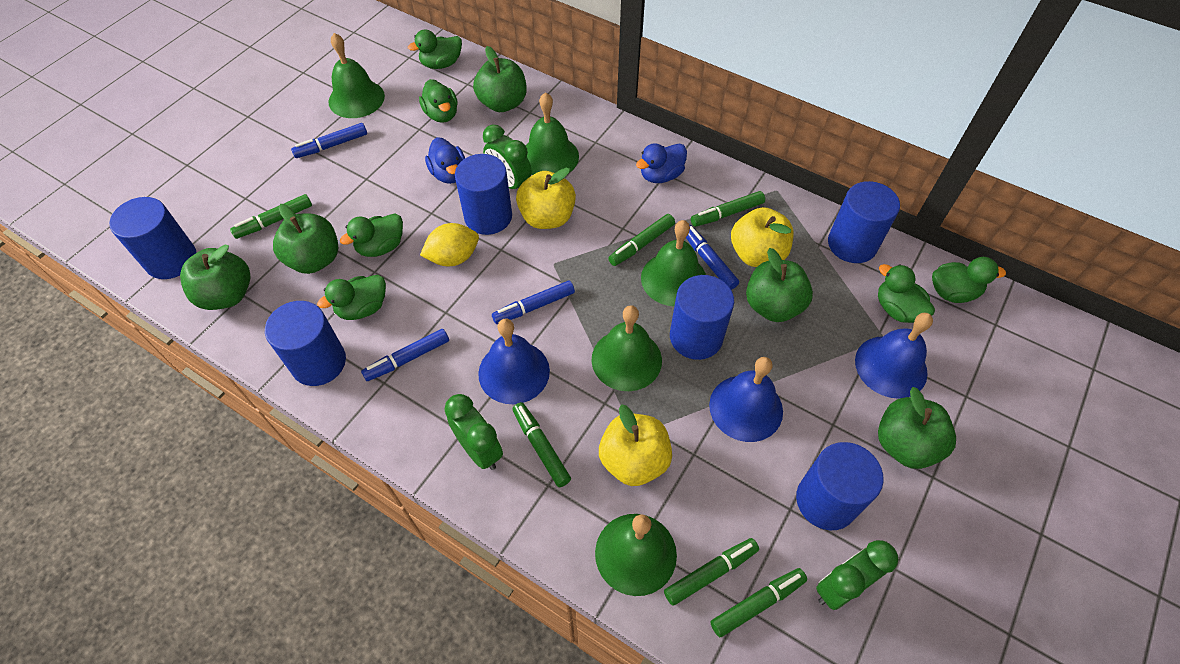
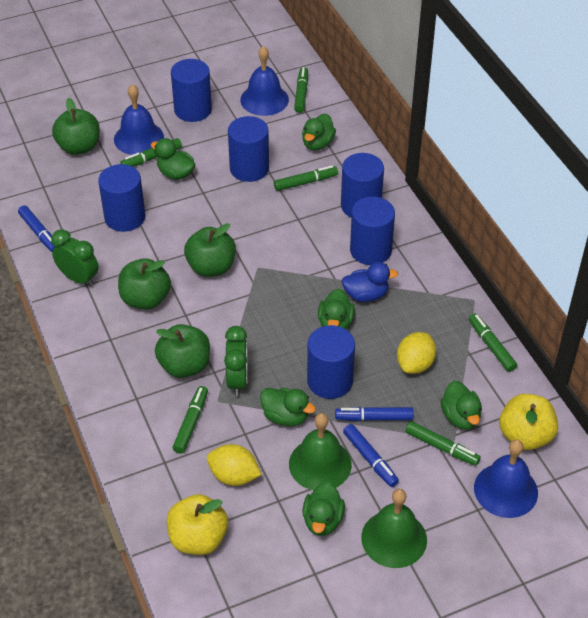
blue duck: 2 -> 1
blue marker: 4 -> 3
green apple: 5 -> 4
green bell: 5 -> 2
green clock: 3 -> 2
yellow apple: 3 -> 2
yellow lemon: 1 -> 2

